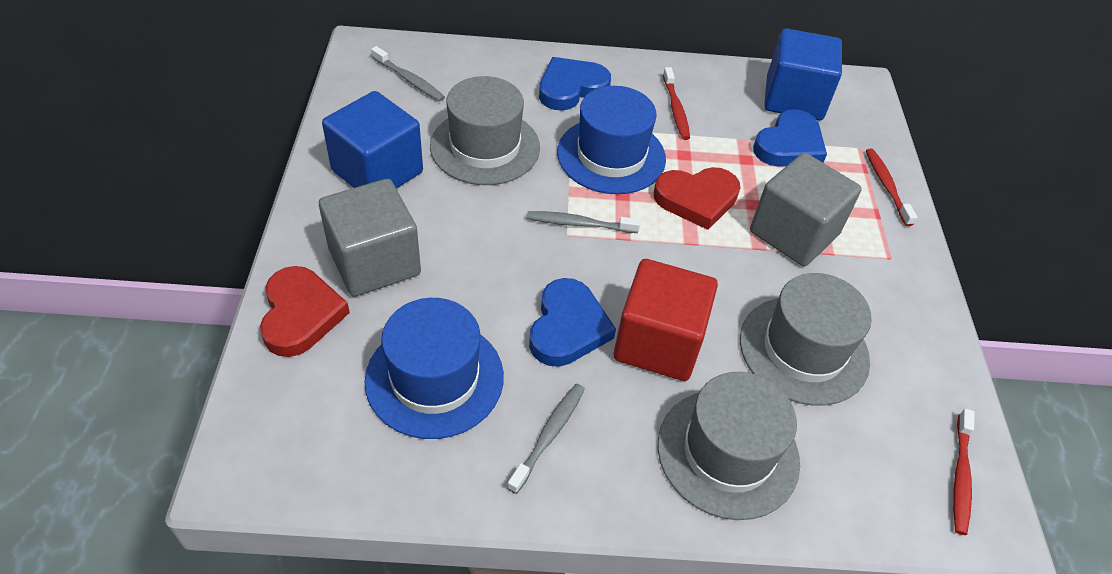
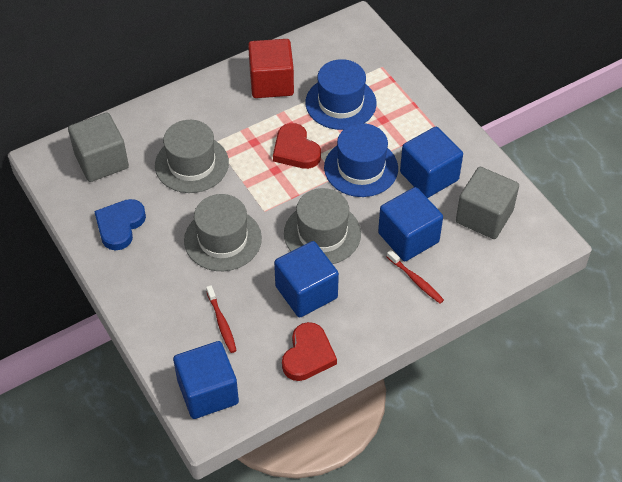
blue cube: 2 -> 4
blue heart: 3 -> 1
grey toothbrush: 3 -> 0
red toothbrush: 3 -> 2

